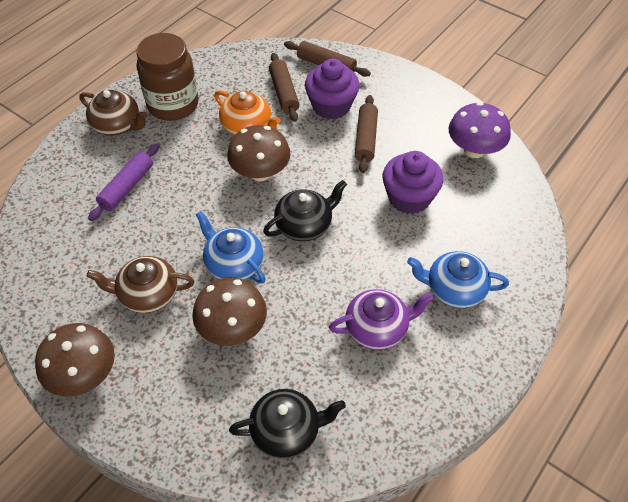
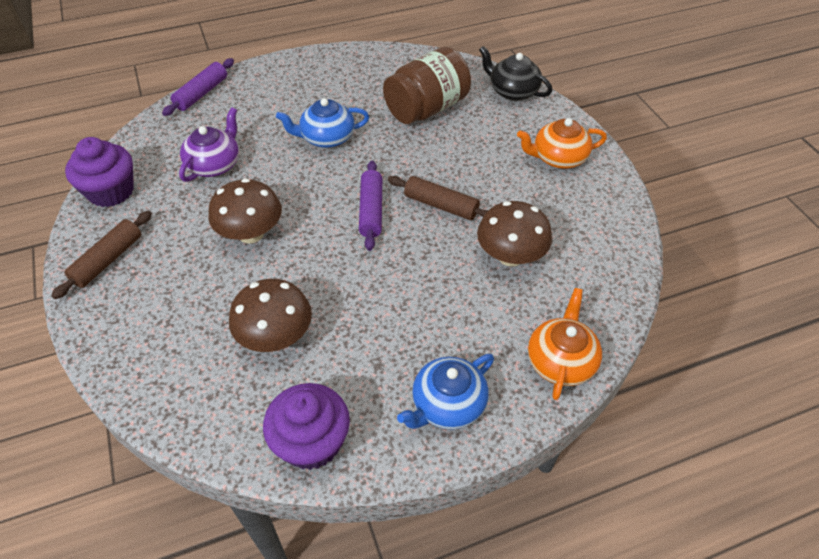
black teapot: 2 -> 1
brown rolling pin: 3 -> 2
brown teapot: 2 -> 0
orange teapot: 1 -> 2
purple mushroom: 1 -> 0
purple rolling pin: 1 -> 2

